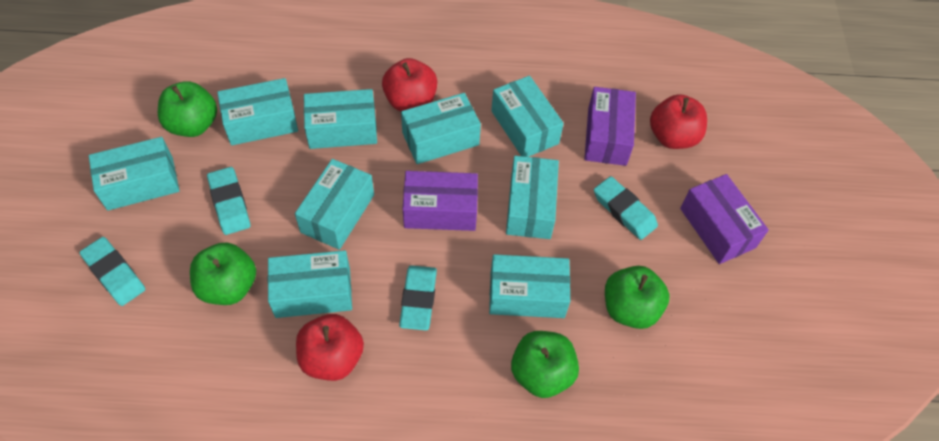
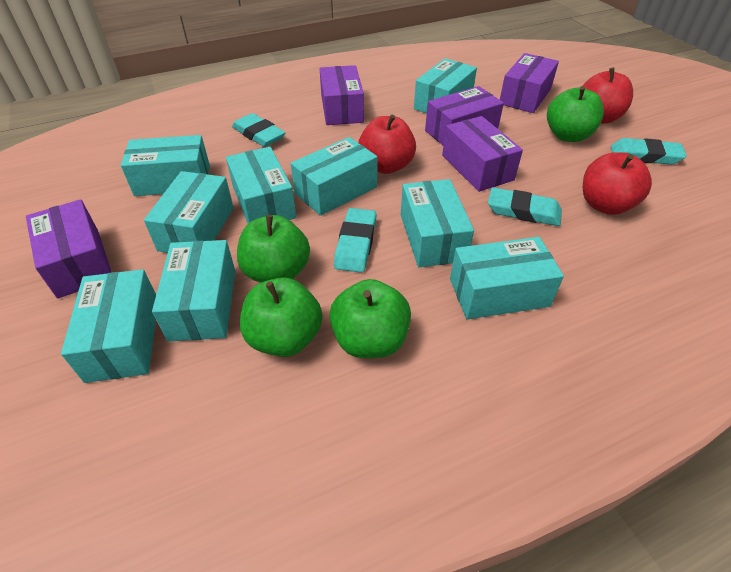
purple box: 3 -> 5

